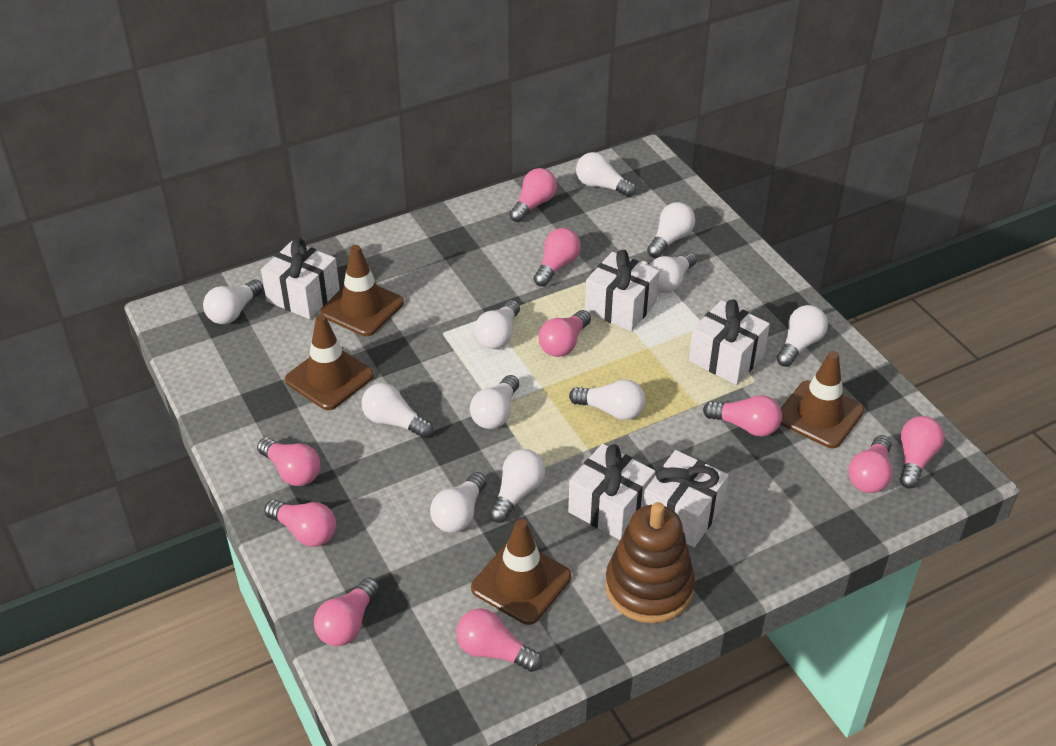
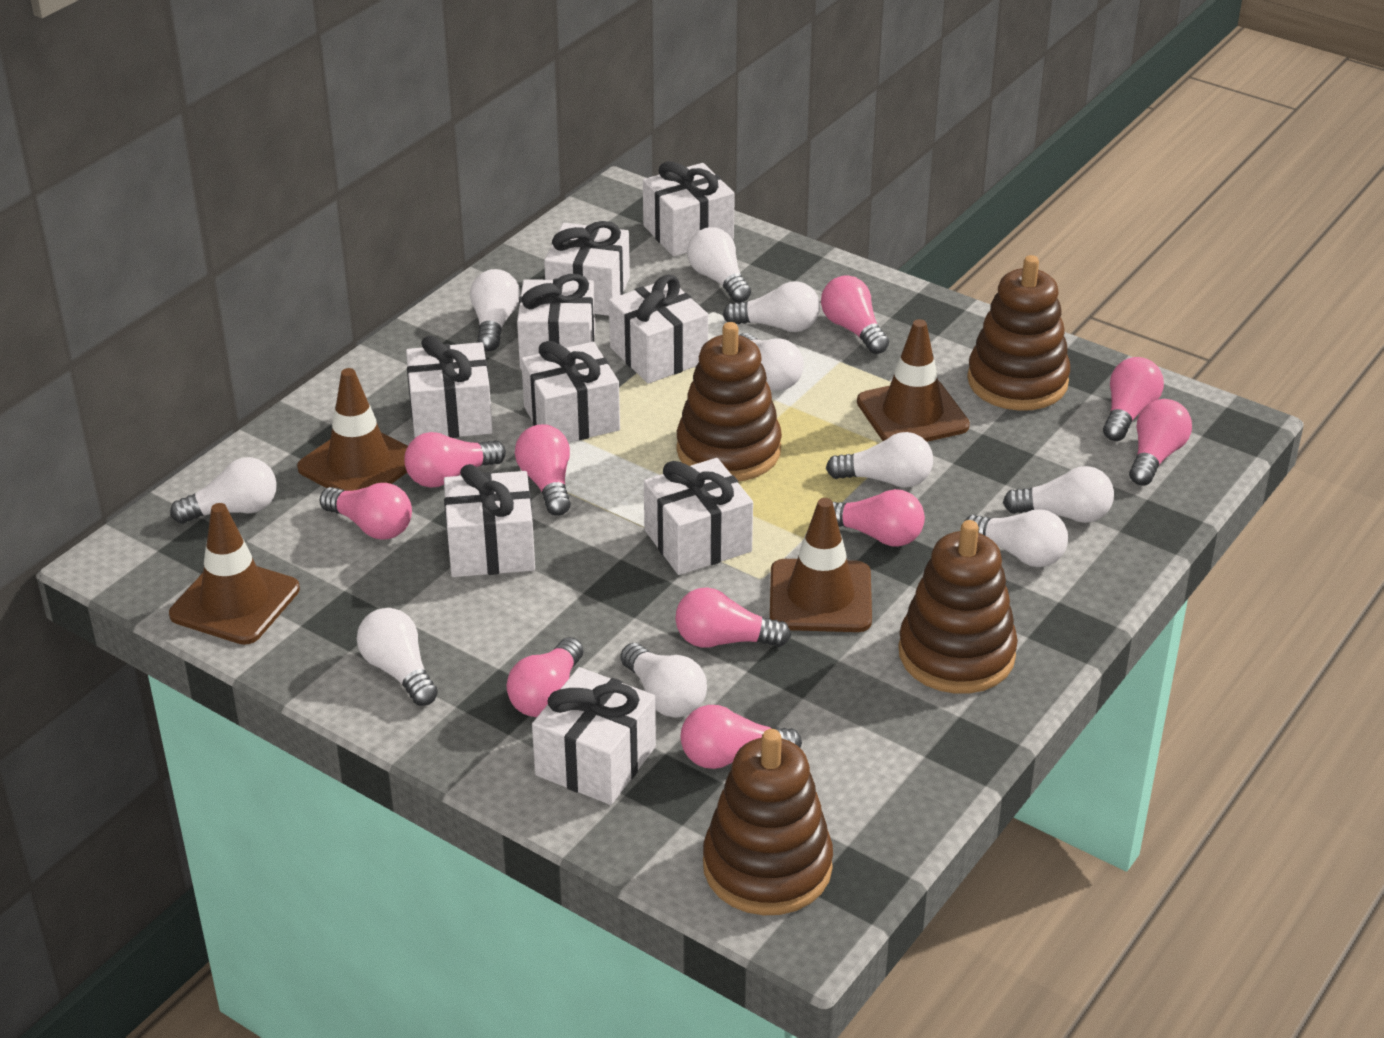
brown stacking toy: 1 -> 4
white gift: 5 -> 9
white light bulb: 11 -> 10

